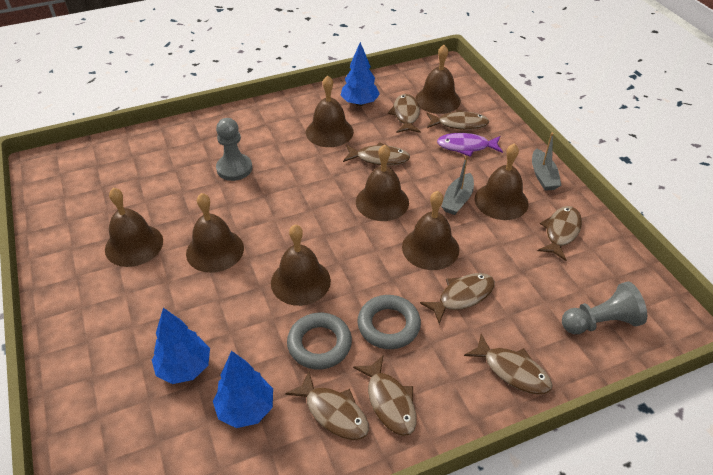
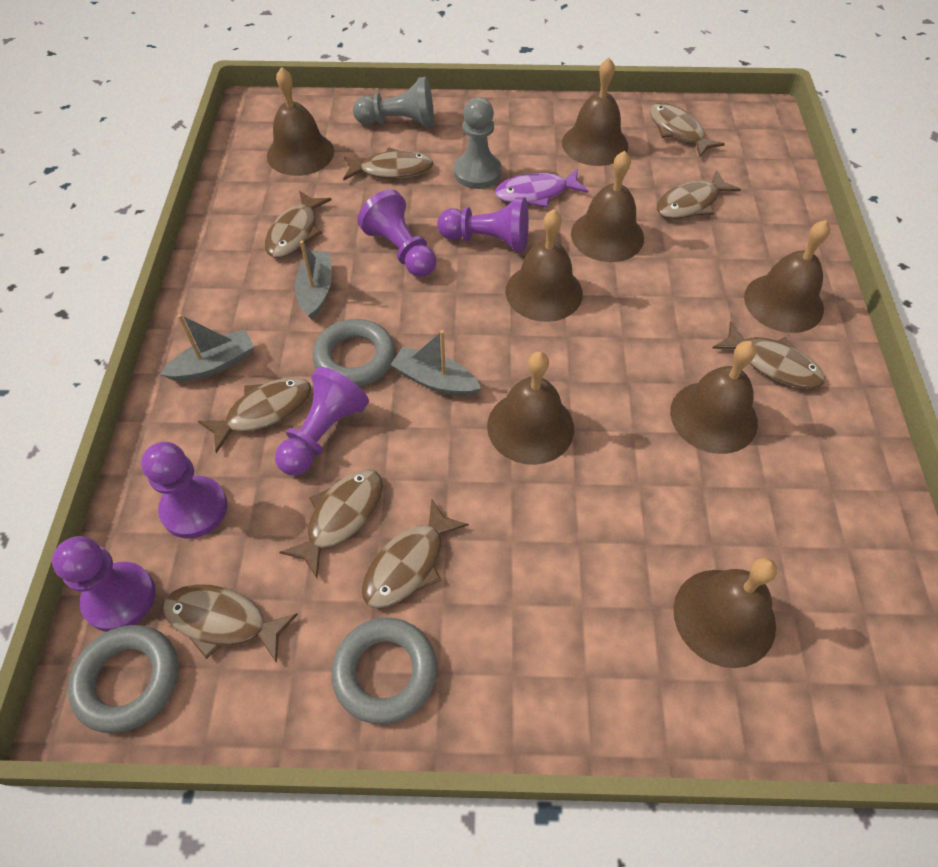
blue tree: 3 -> 0
brown fish: 8 -> 9
grey boat: 2 -> 3
grey ring: 2 -> 3
purple pawn: 0 -> 5

